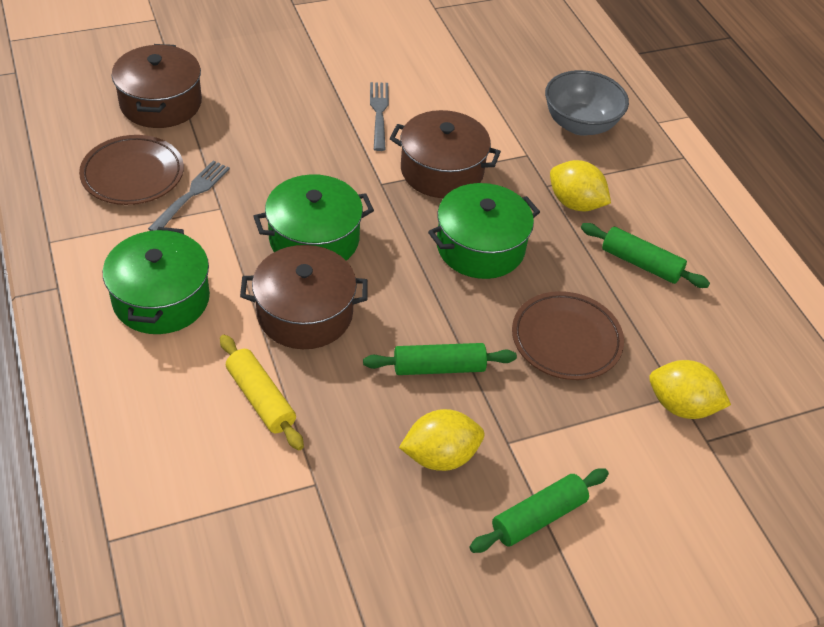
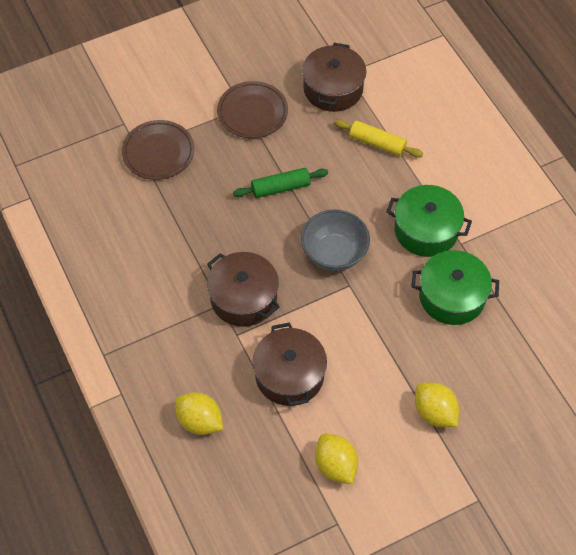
green pot: 3 -> 2
green rolling pin: 3 -> 1
grey fork: 2 -> 0

